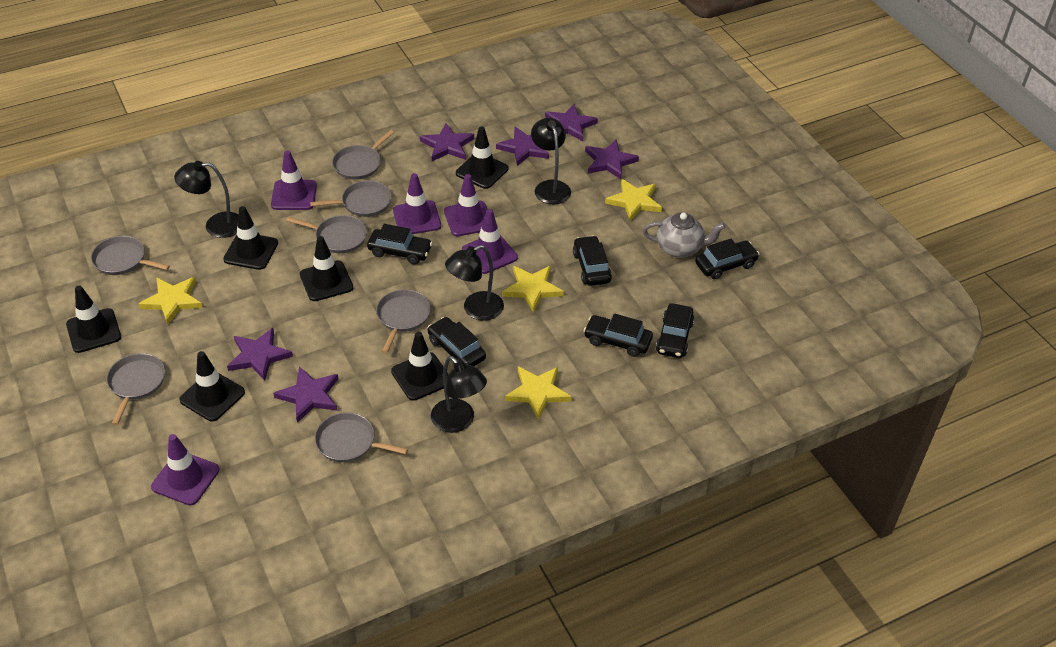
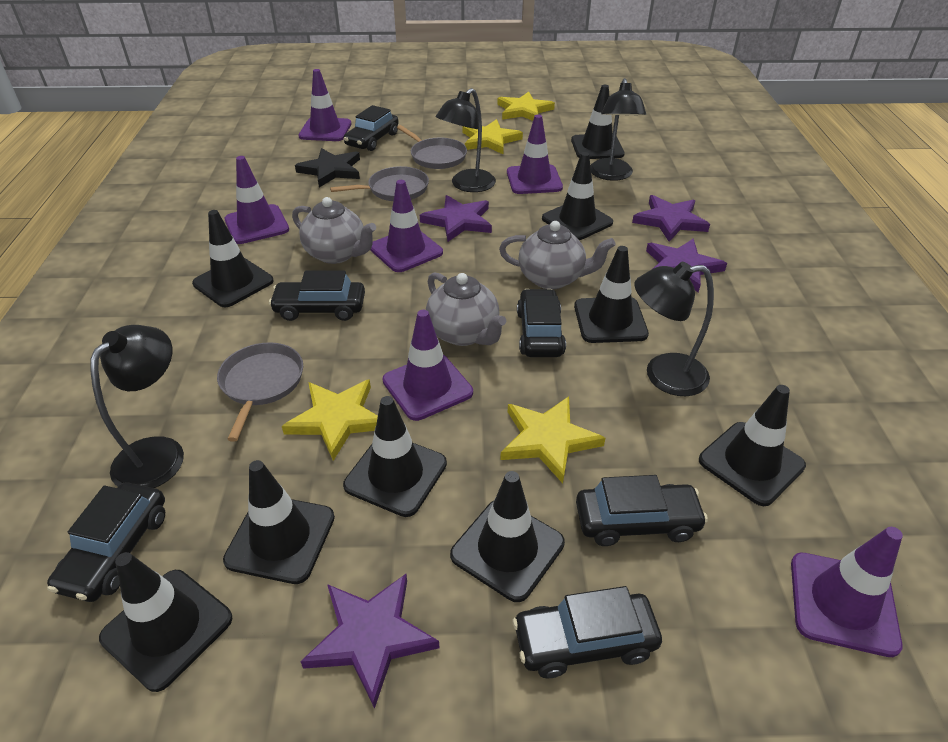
black star: 0 -> 1
black traffic cone: 6 -> 9
grey pan: 7 -> 3
grey teapot: 1 -> 3
purple star: 6 -> 4
purple traffic cone: 5 -> 6

